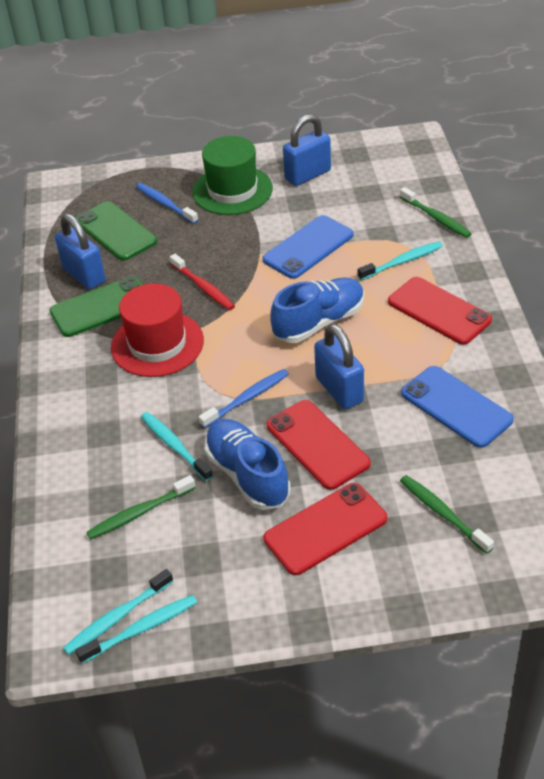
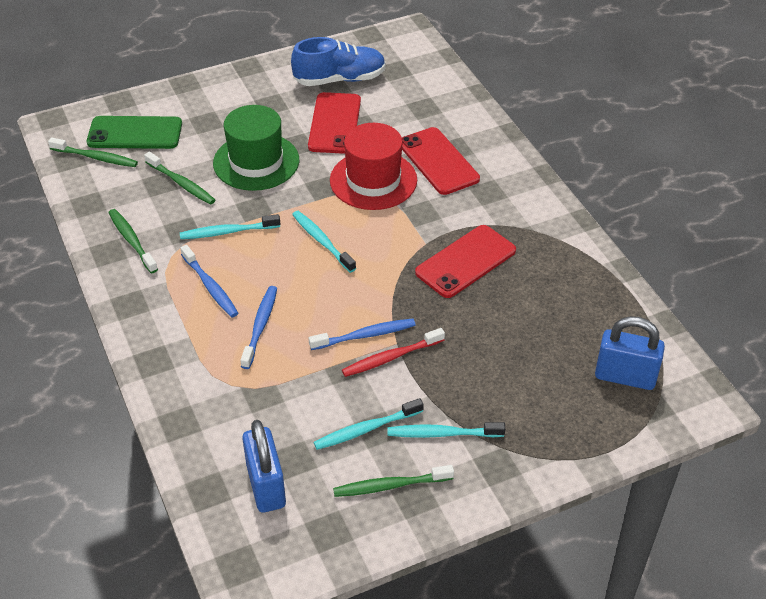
blue padlock: 3 -> 2
blue phone: 2 -> 0
blue shoe: 2 -> 1
blue toothbrush: 2 -> 3
green phone: 2 -> 1
green toothbrush: 3 -> 4

